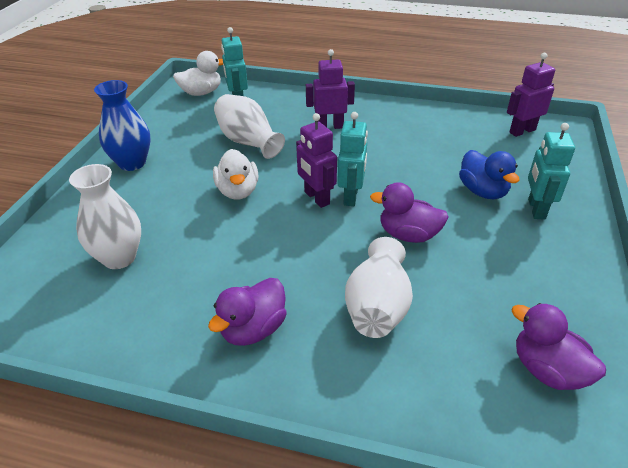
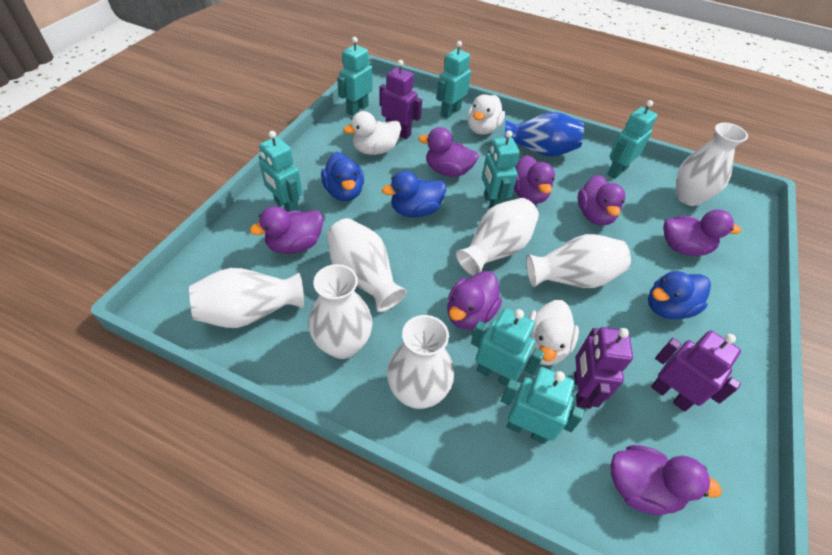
blue duck: 1 -> 3
purple duck: 3 -> 7
turquoise robot: 3 -> 7
white duck: 2 -> 3
white vase: 3 -> 7

